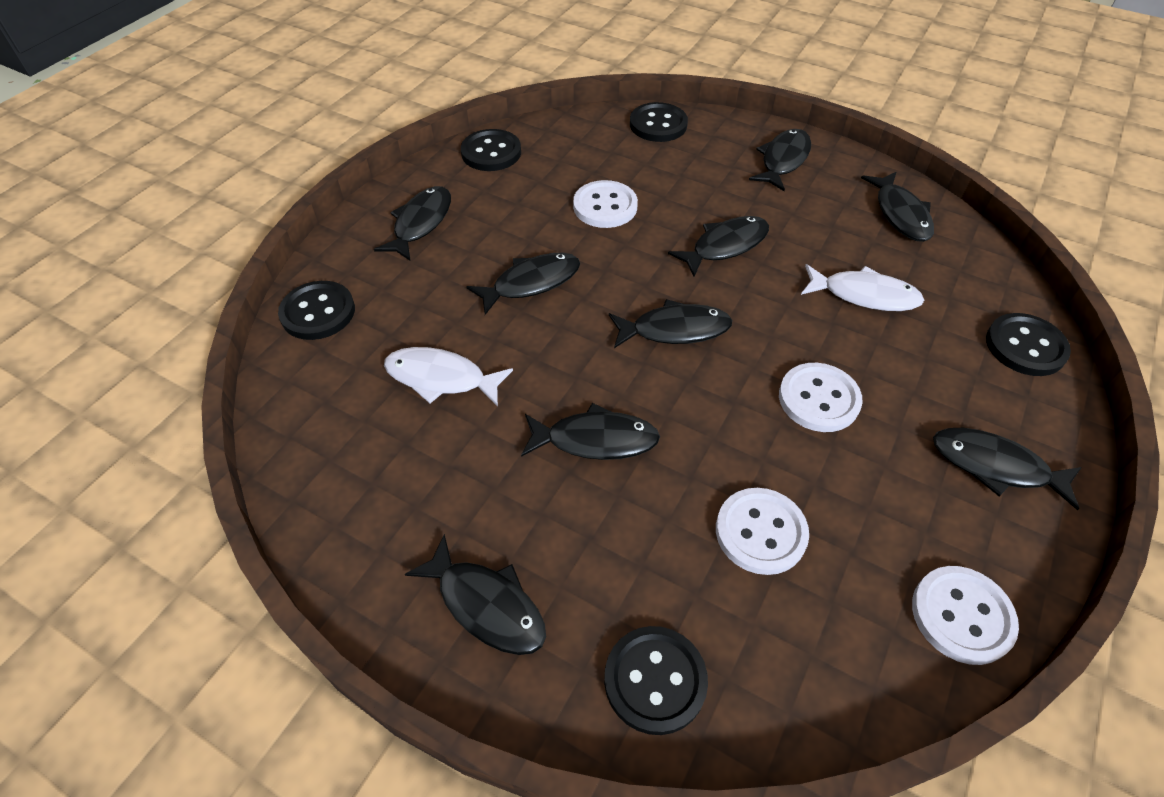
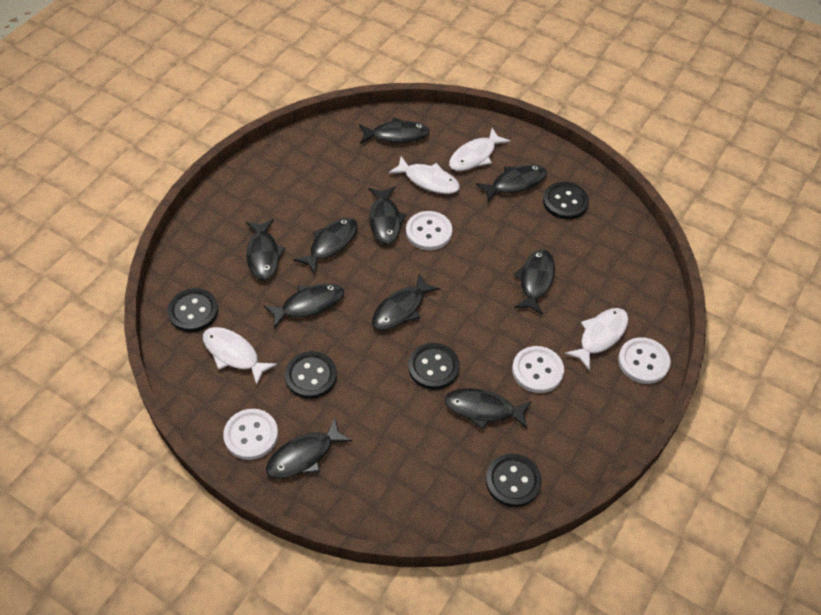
black fish: 9 -> 10
white fish: 2 -> 4

